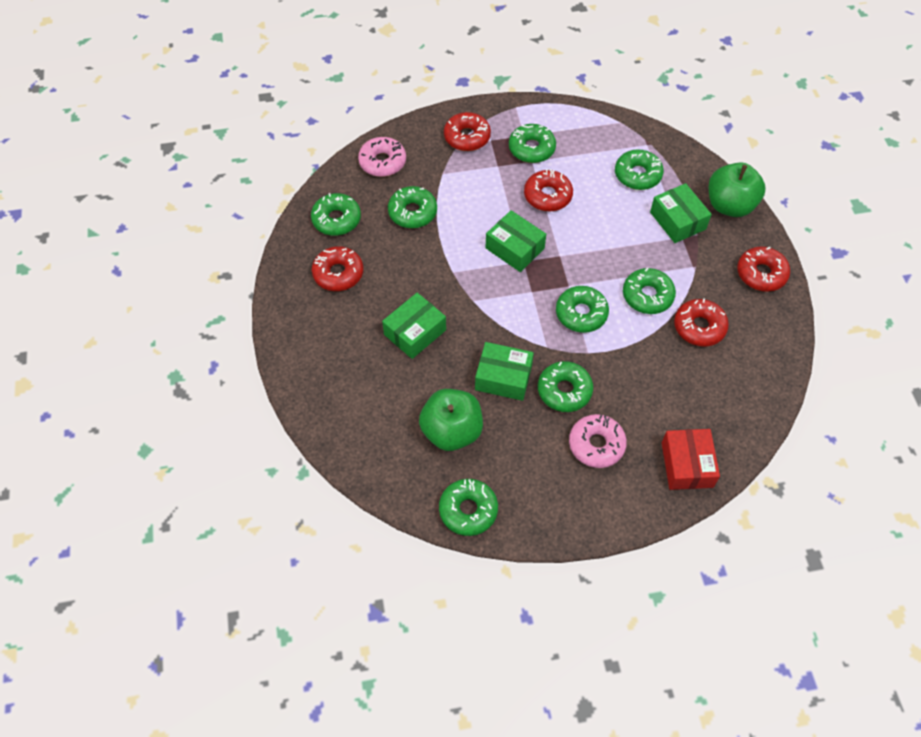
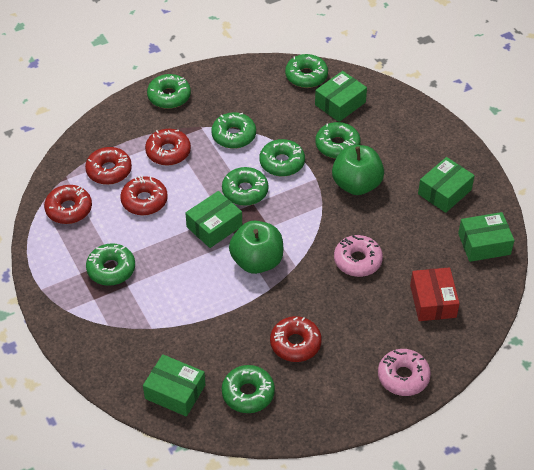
green box: 4 -> 5

